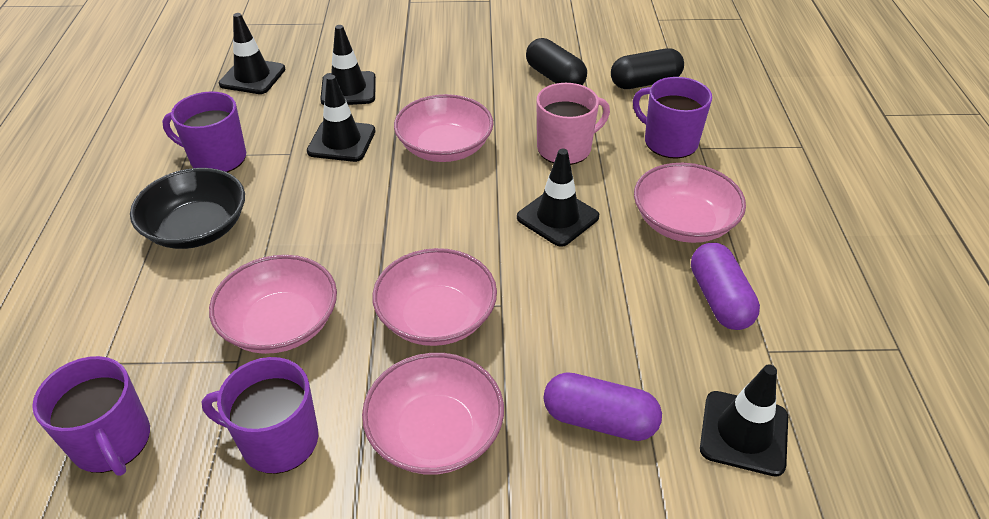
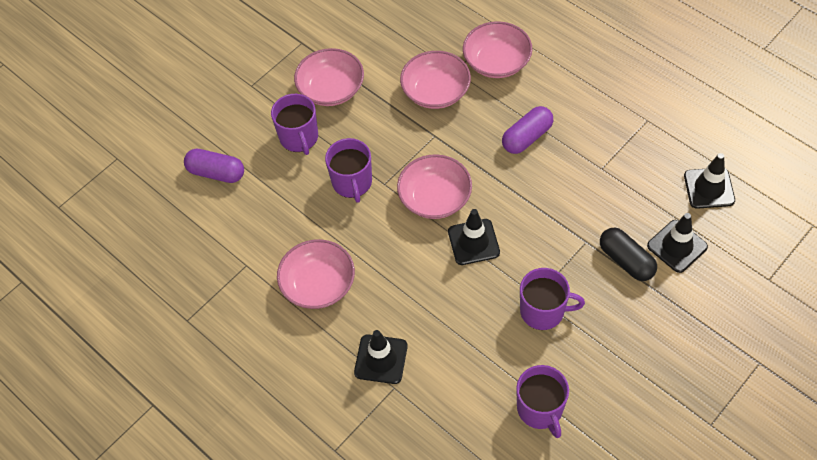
black bowl: 1 -> 0
black capsule: 2 -> 1
black traffic cone: 5 -> 4
pink mug: 1 -> 0

